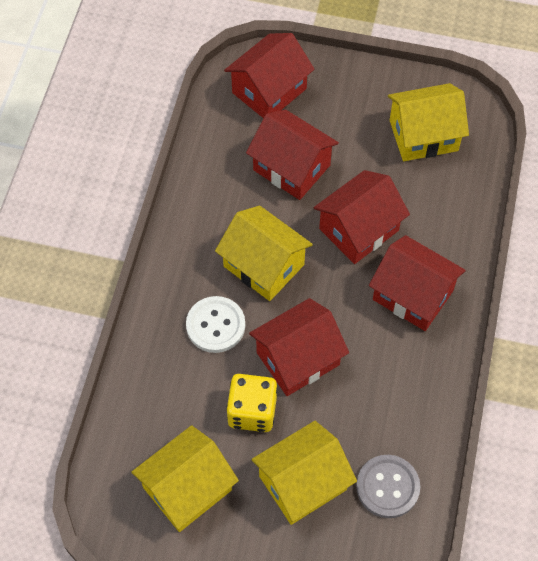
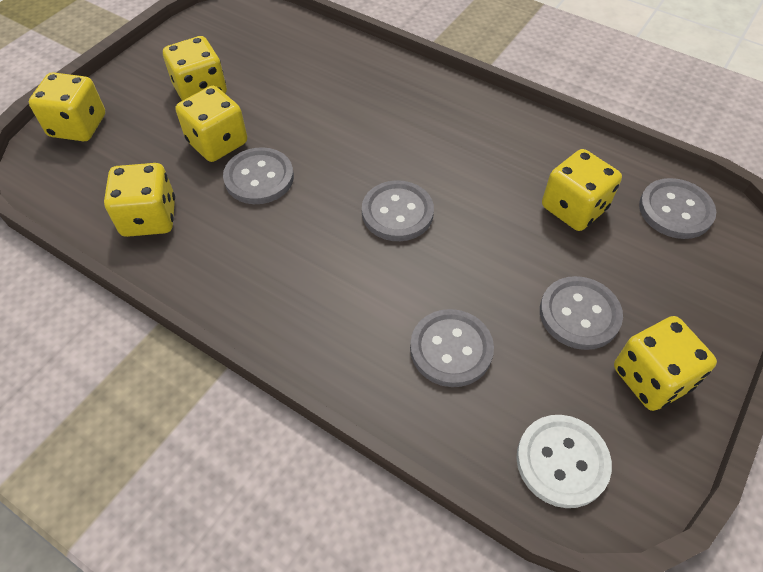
grey button: 1 -> 5
red house: 5 -> 0
yellow dice: 1 -> 6
yellow house: 4 -> 0

